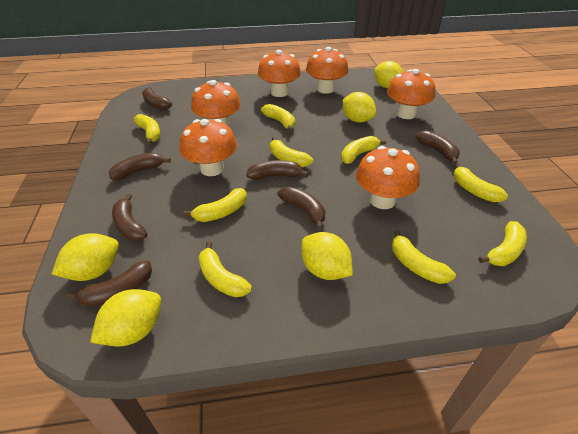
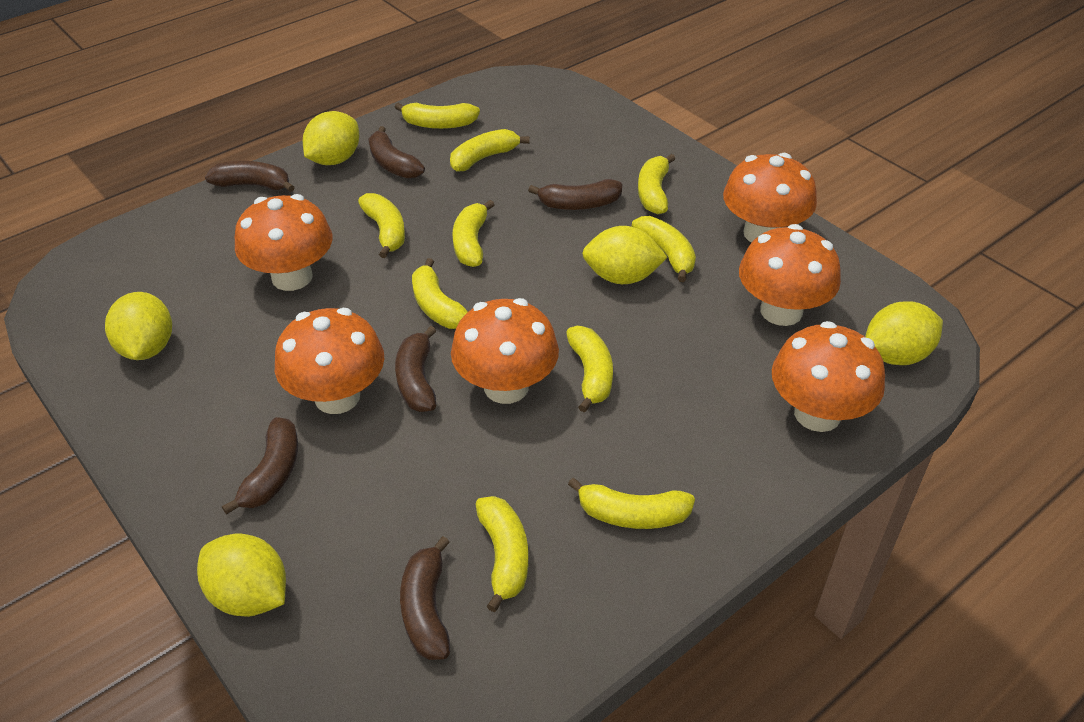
brown banana: 7 -> 6
yellow banana: 9 -> 10

